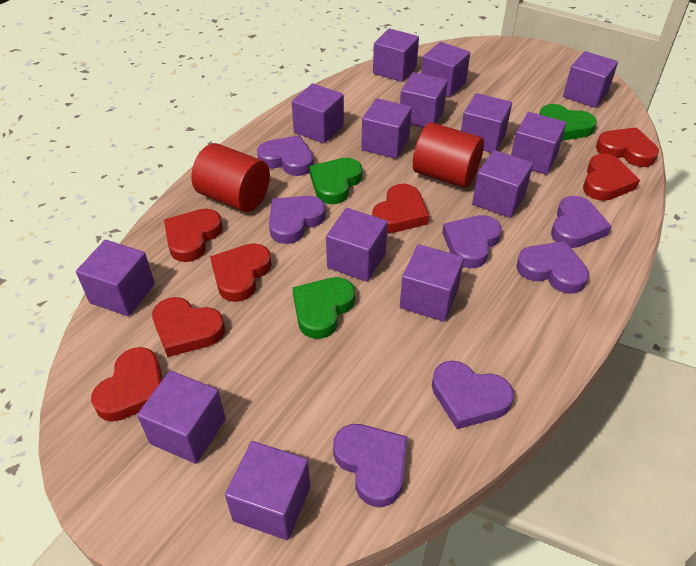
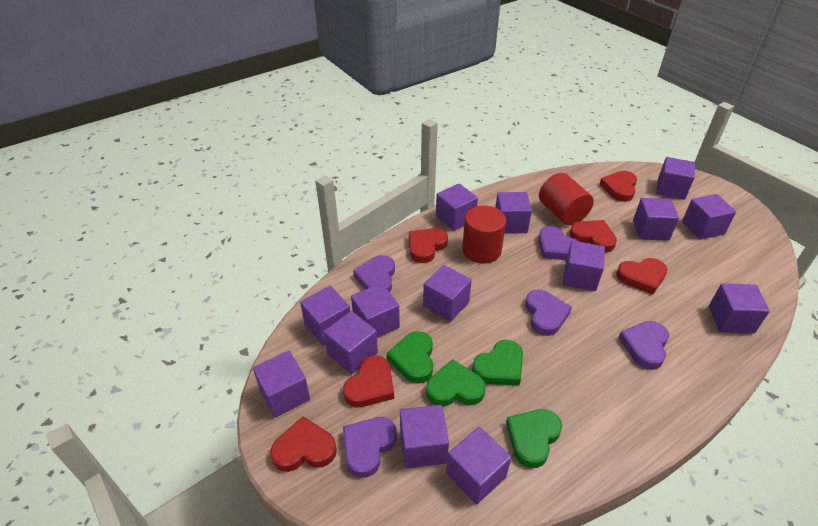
green heart: 3 -> 4
purple heart: 7 -> 5
red heart: 7 -> 6

